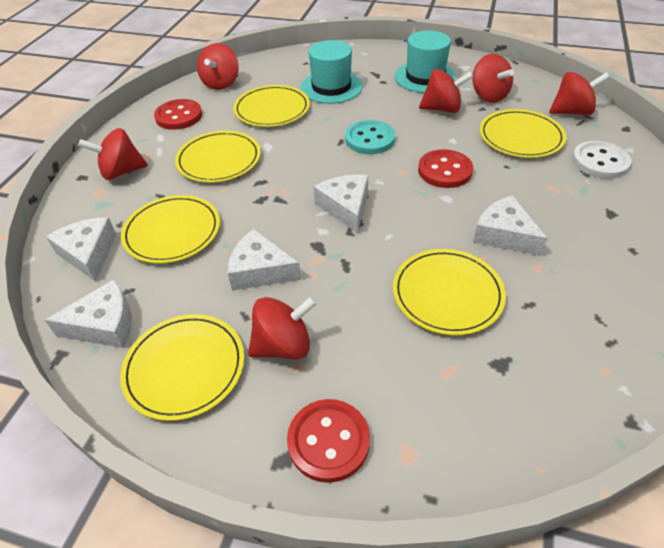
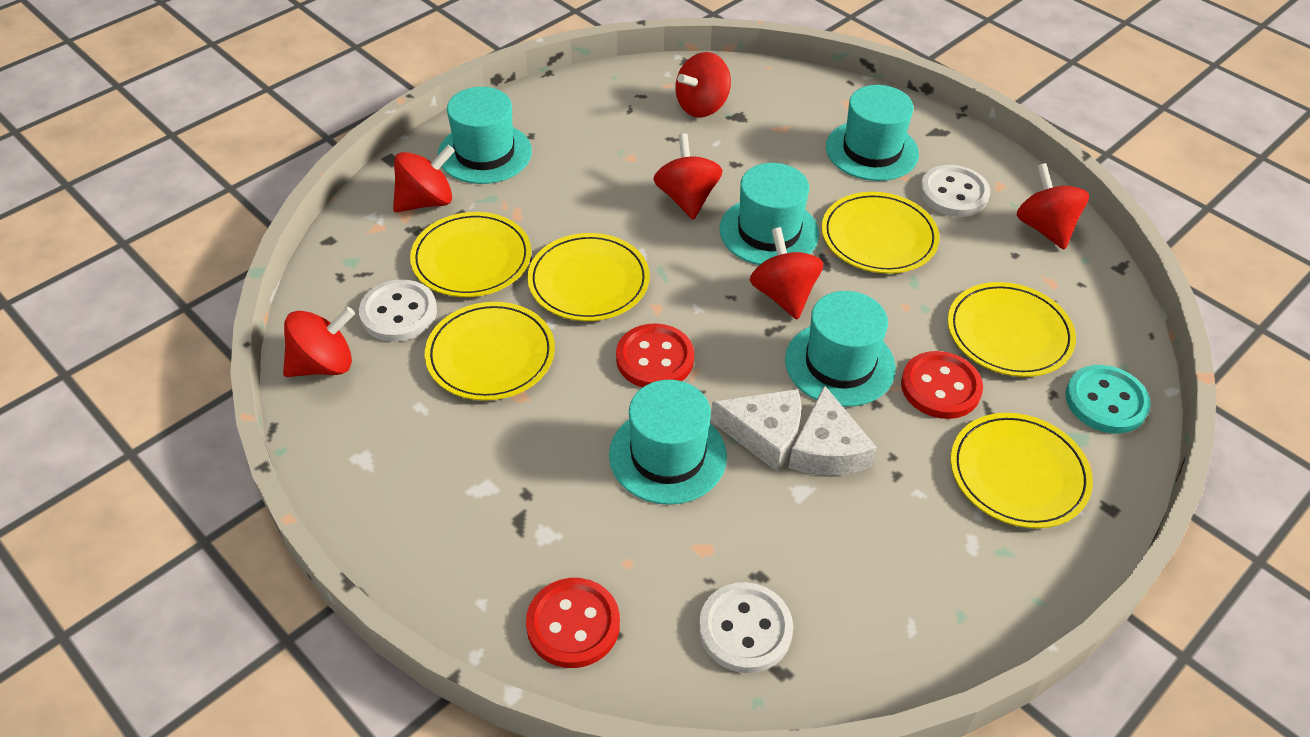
turquoise hat: 2 -> 5
white button: 1 -> 3
white cheese: 5 -> 2

